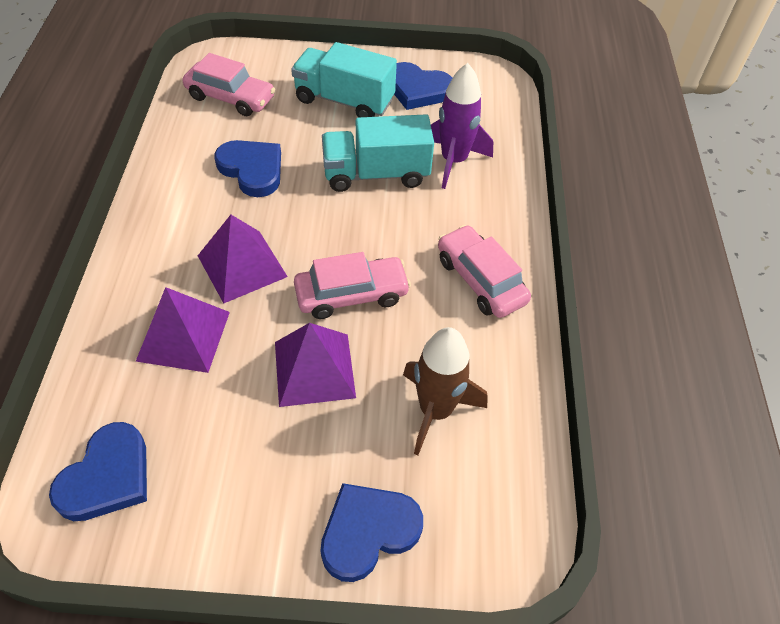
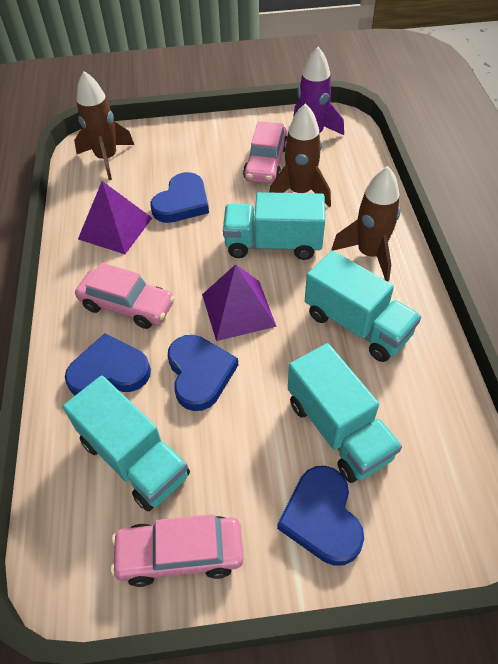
brown rocket: 1 -> 3
purple pyramid: 3 -> 2
turquoise truck: 2 -> 4

